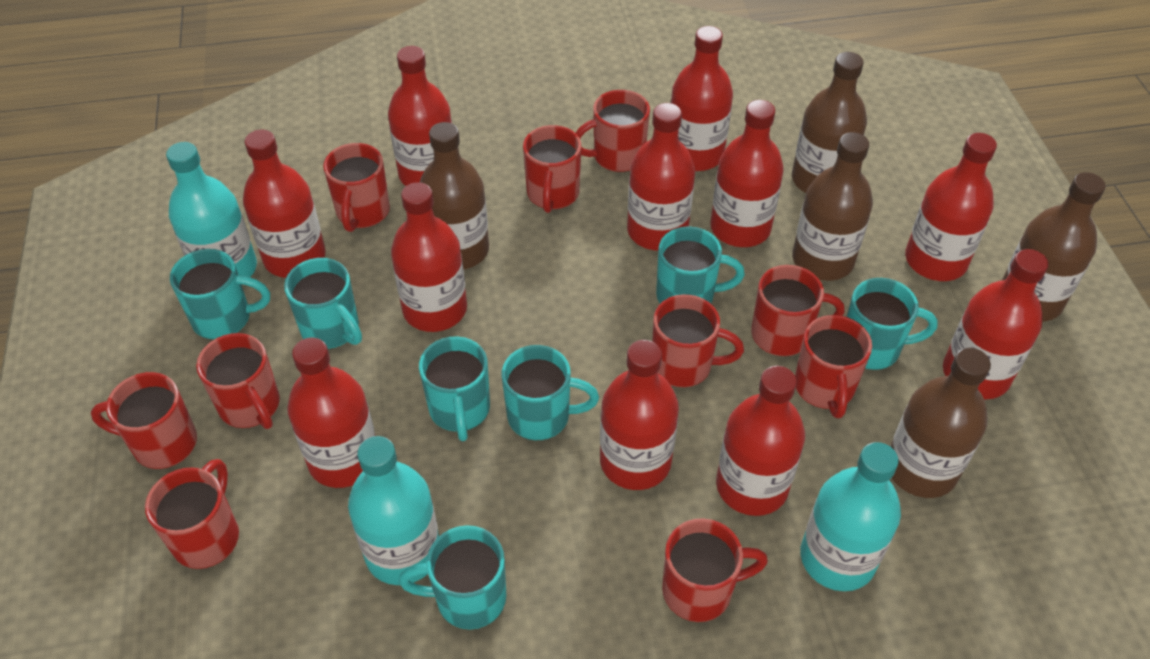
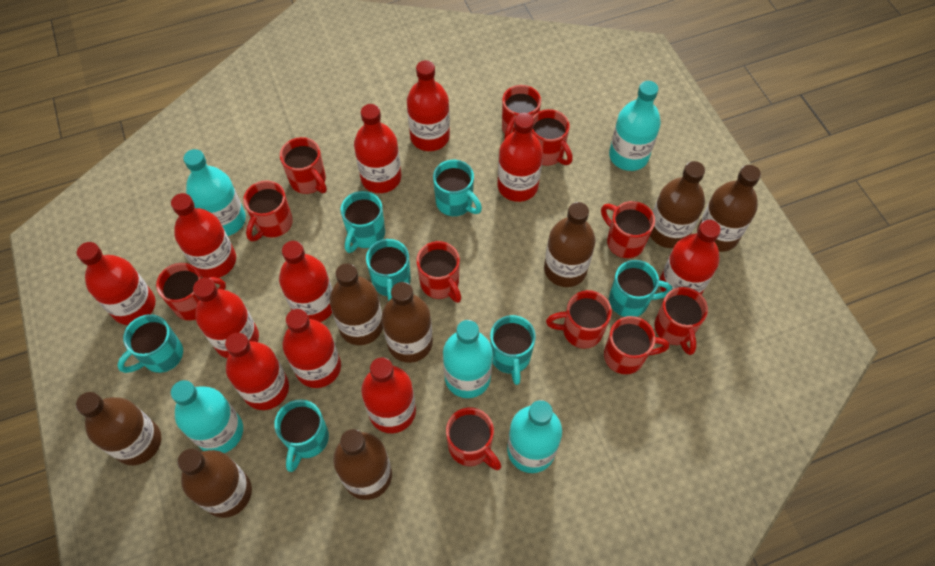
brown bottle: 5 -> 8
red mug: 10 -> 11
turquoise bottle: 3 -> 5

